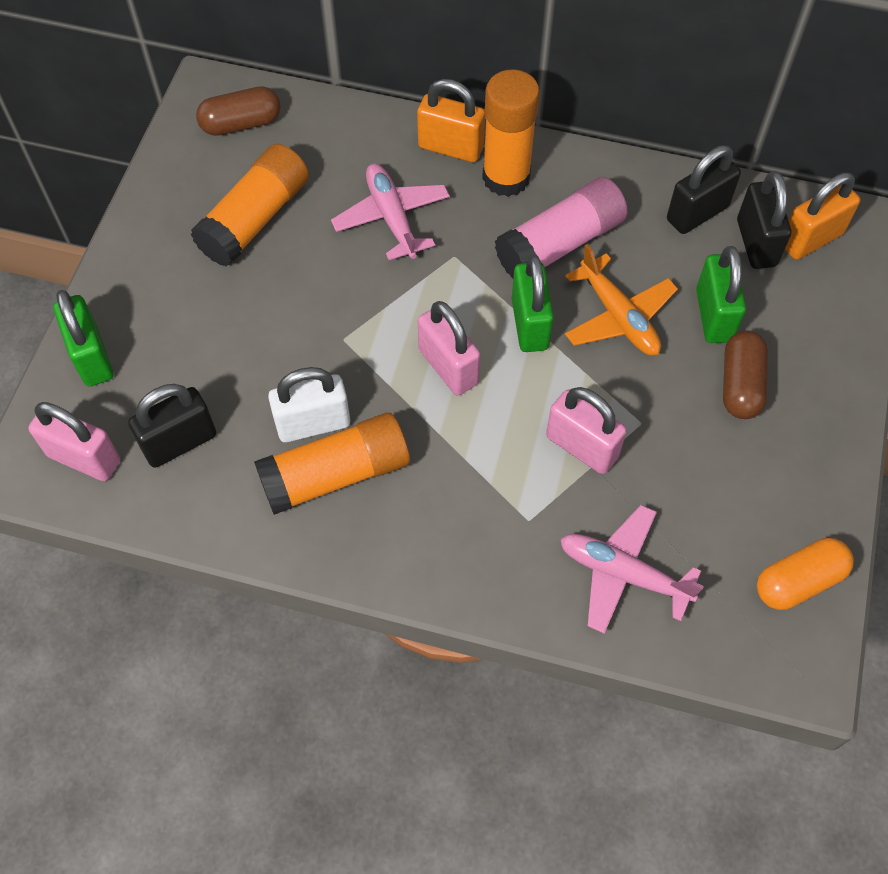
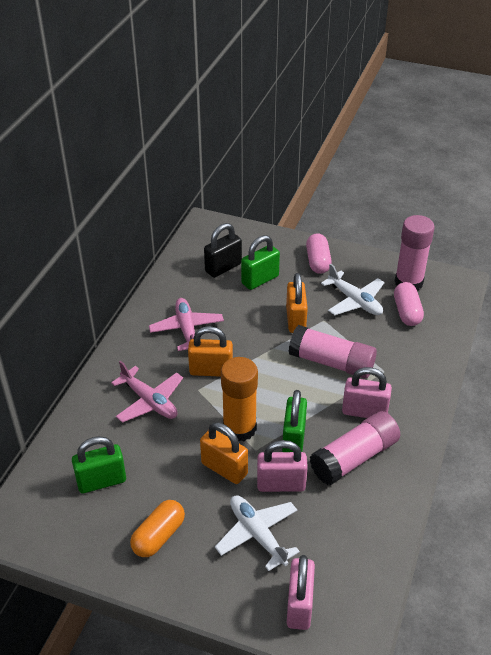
black padlock: 3 -> 1
brown capsule: 2 -> 0
orange glue stick: 3 -> 1
orange padlock: 2 -> 3
orange plane: 1 -> 0
pink capsule: 0 -> 2
pink glue stick: 1 -> 3
white padlock: 1 -> 0
white plane: 0 -> 2

